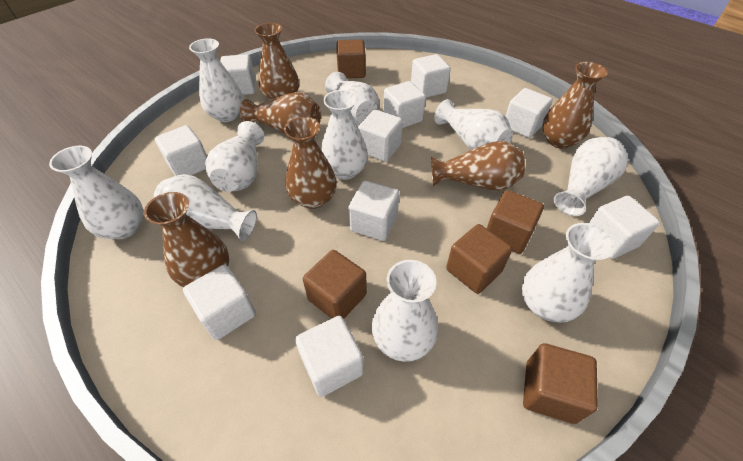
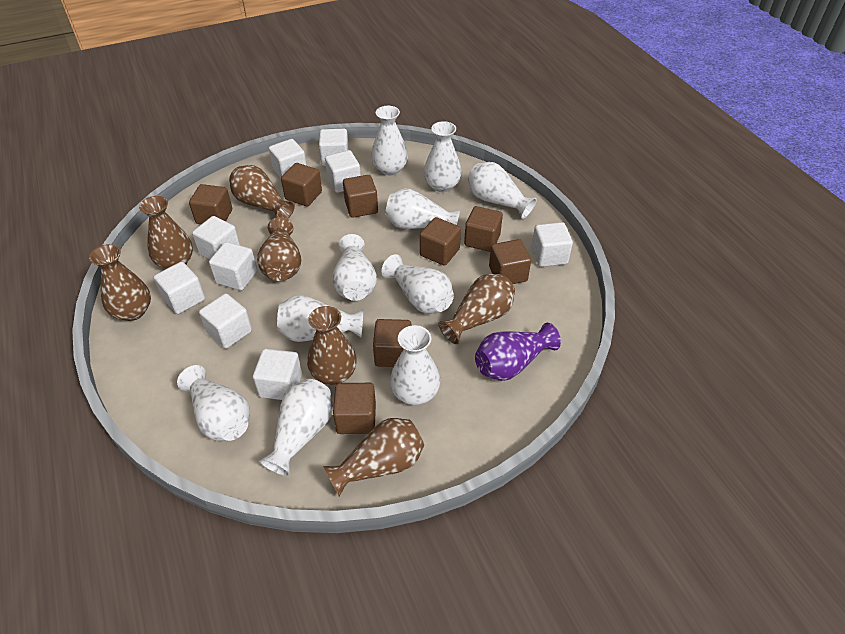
brown cube: 5 -> 8
brown vase: 6 -> 7
purple vase: 0 -> 1
white cube: 10 -> 9

